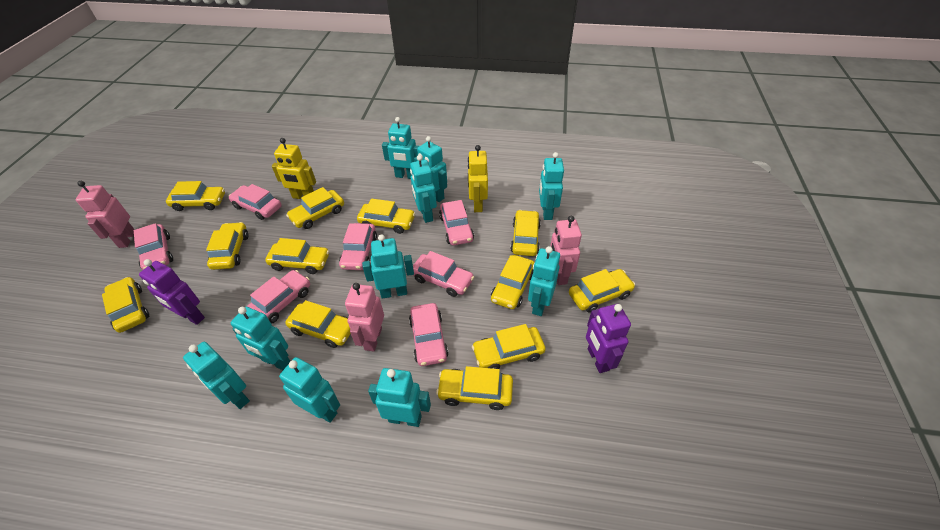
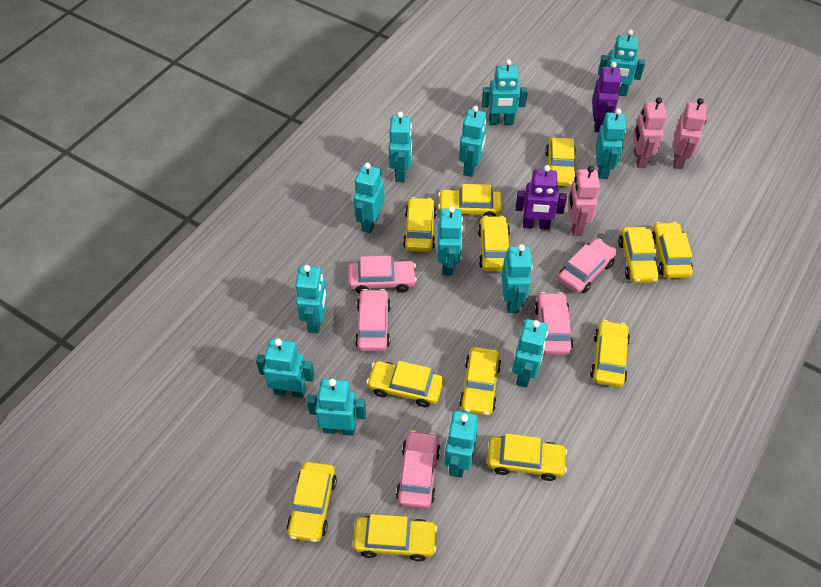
pink car: 7 -> 5
turquoise robot: 10 -> 13
yellow robot: 2 -> 0

